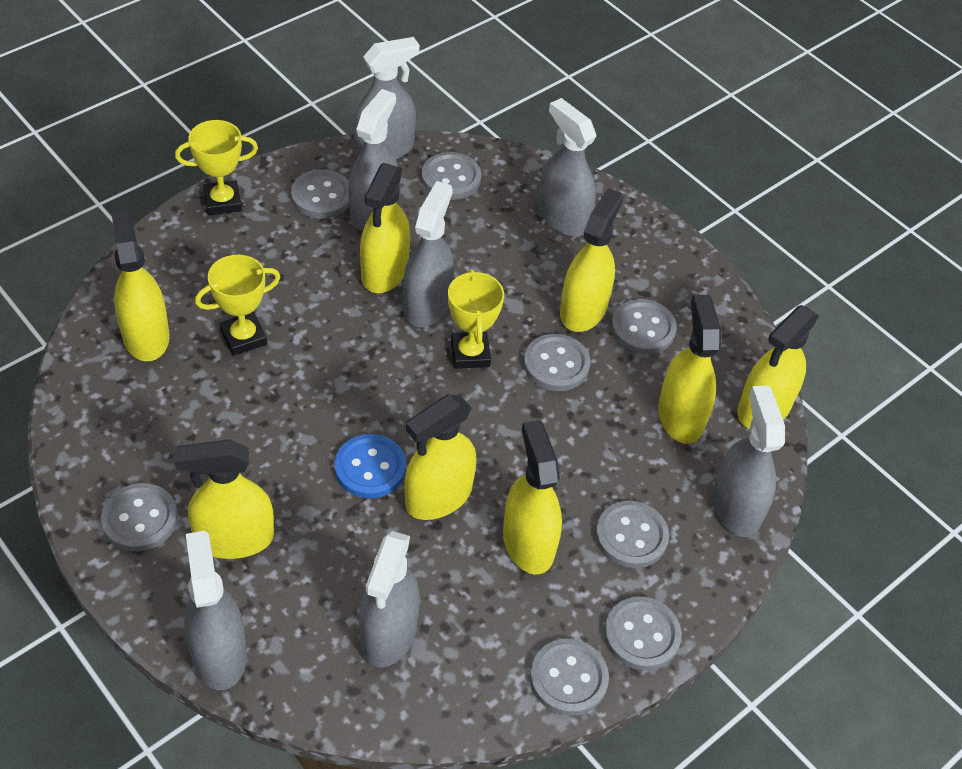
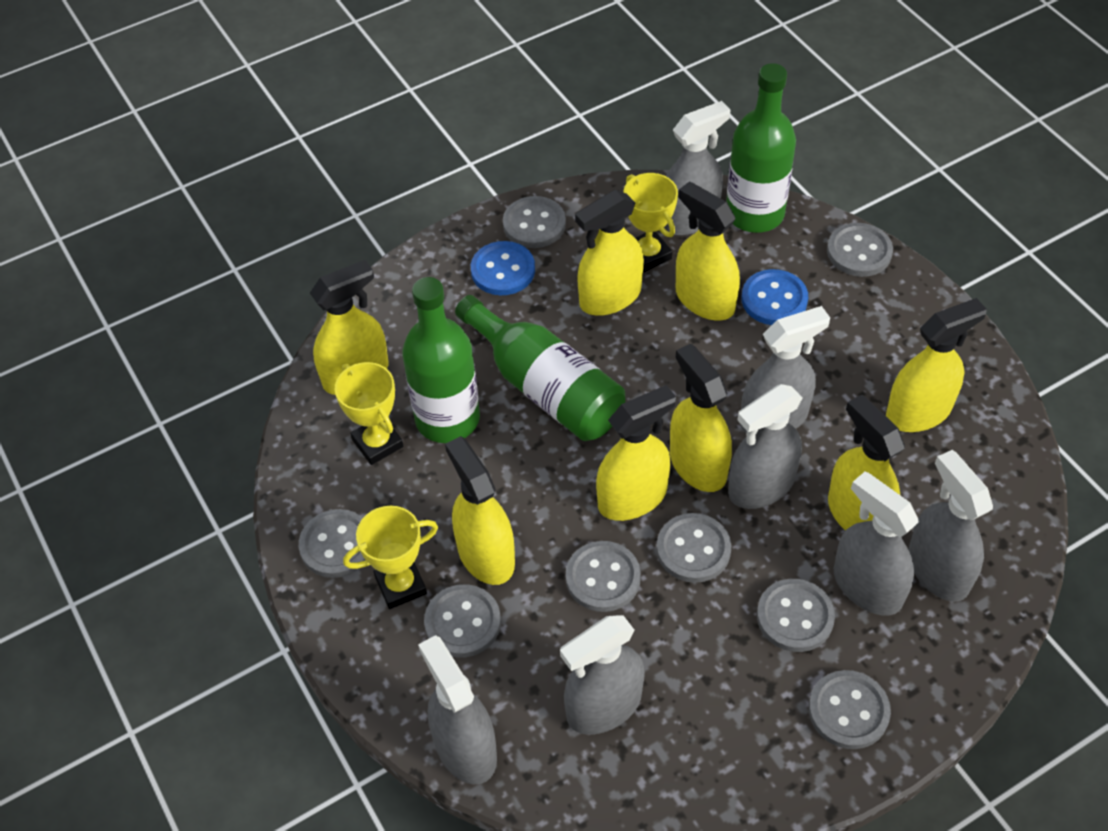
blue button: 1 -> 2
green bottle: 0 -> 3

